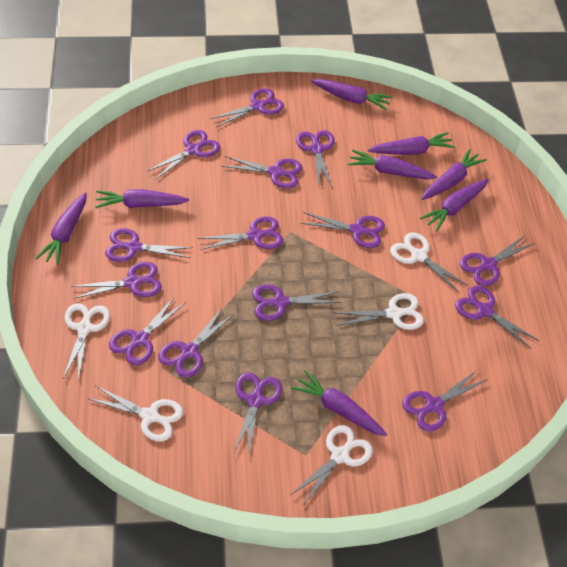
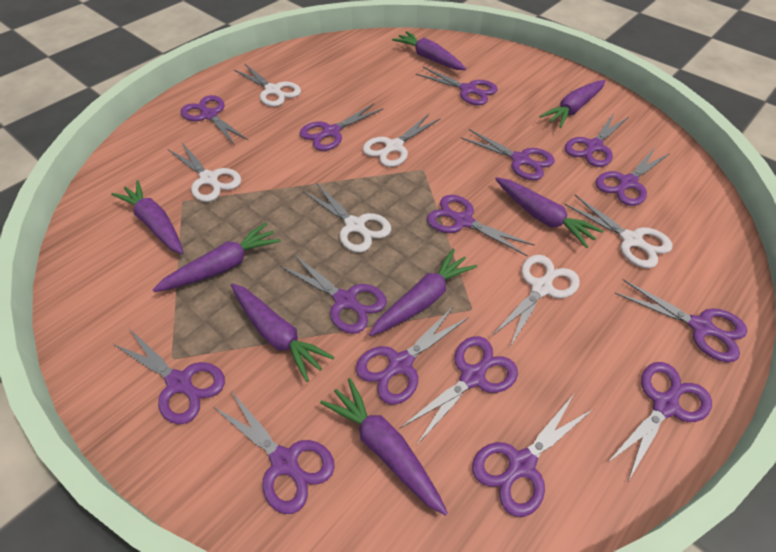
white scissors: 5 -> 6

